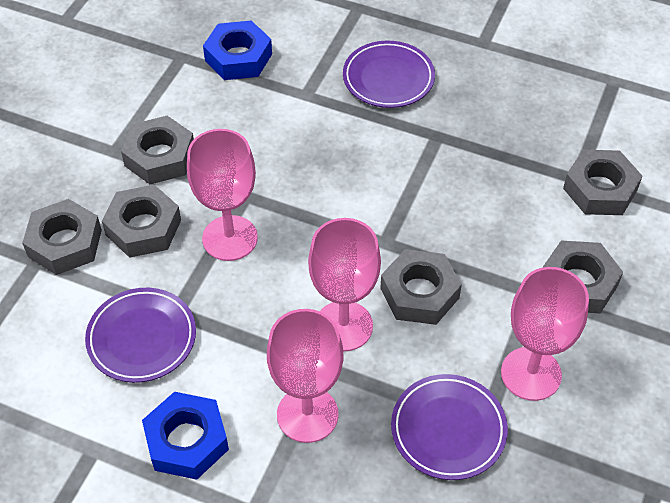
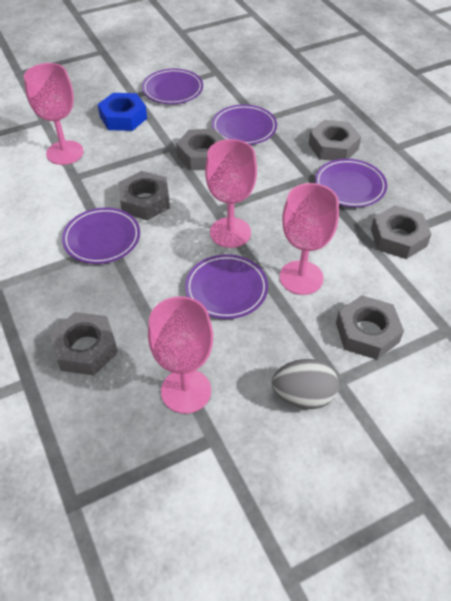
blue nut: 2 -> 1
grey egg: 0 -> 1
purple plate: 3 -> 5

